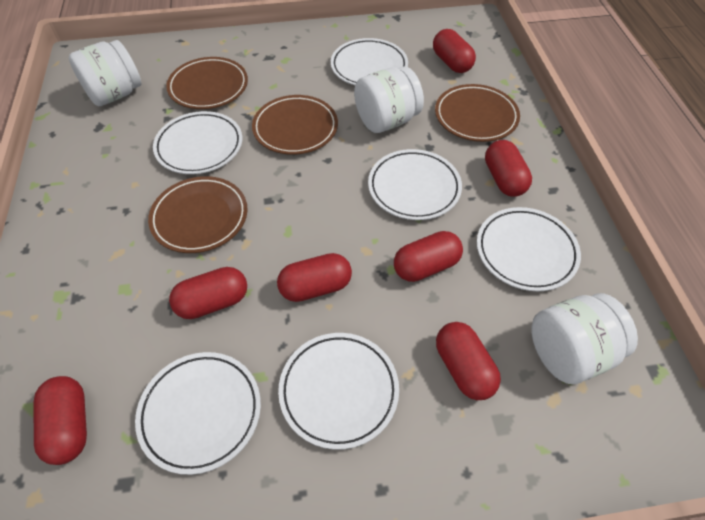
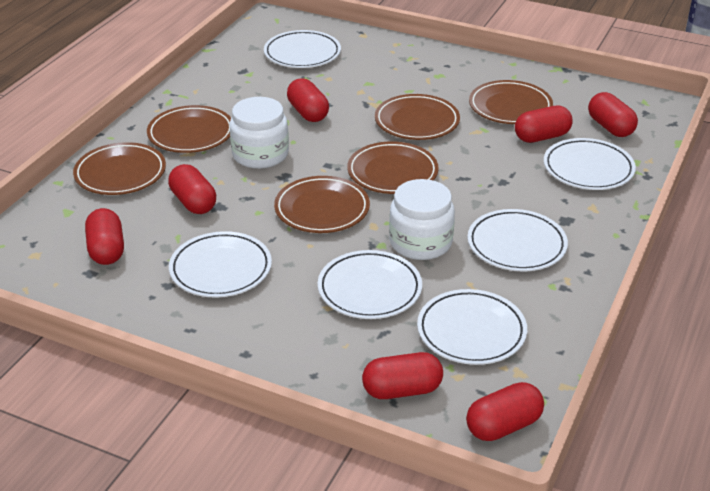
brown plate: 4 -> 6
white jar: 3 -> 2

